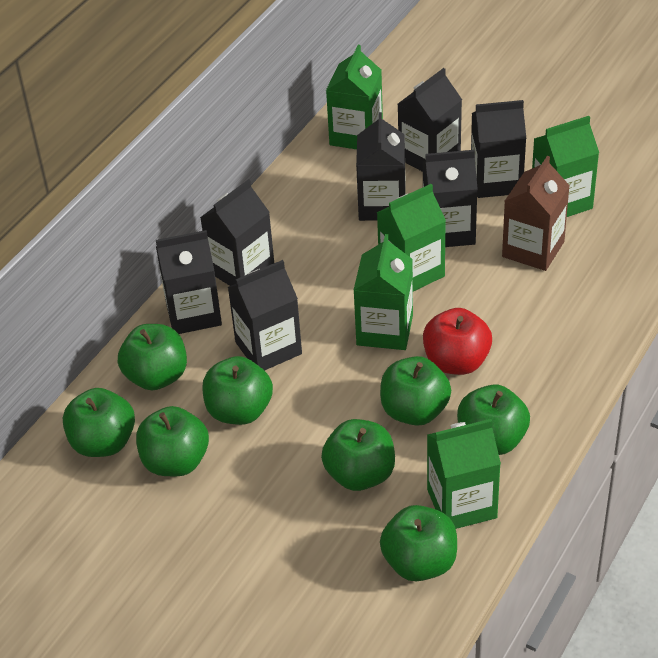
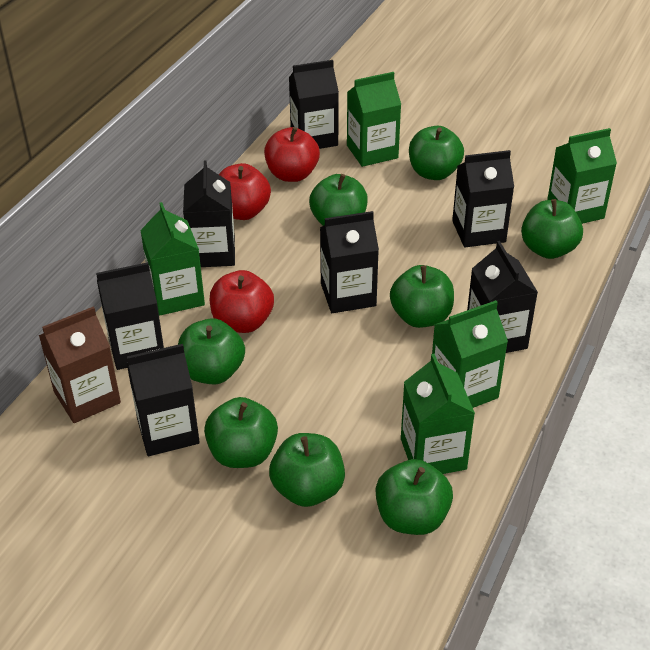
red apple: 1 -> 3

